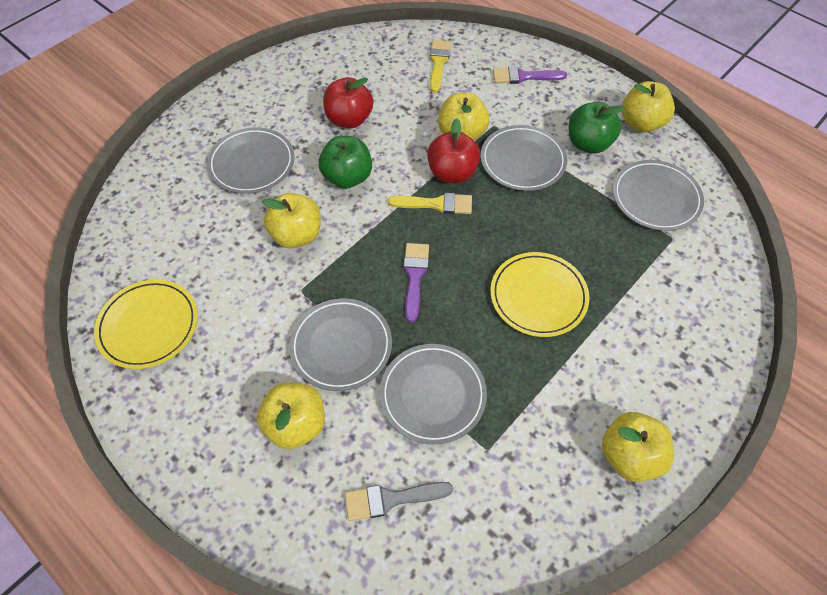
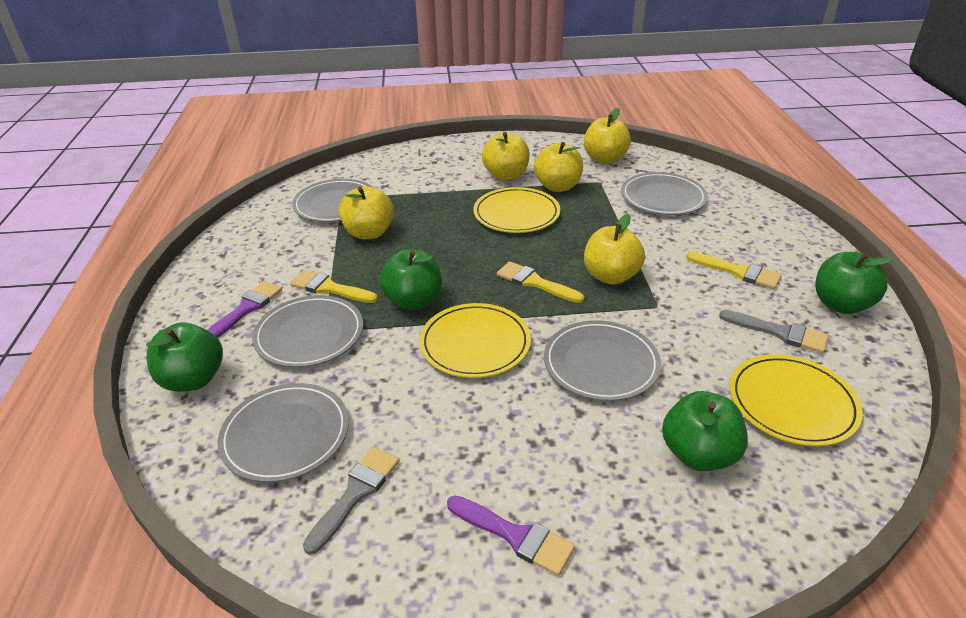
green apple: 2 -> 4
grey brush: 1 -> 2
red apple: 2 -> 0
yellow brush: 2 -> 3
yellow plate: 2 -> 3

